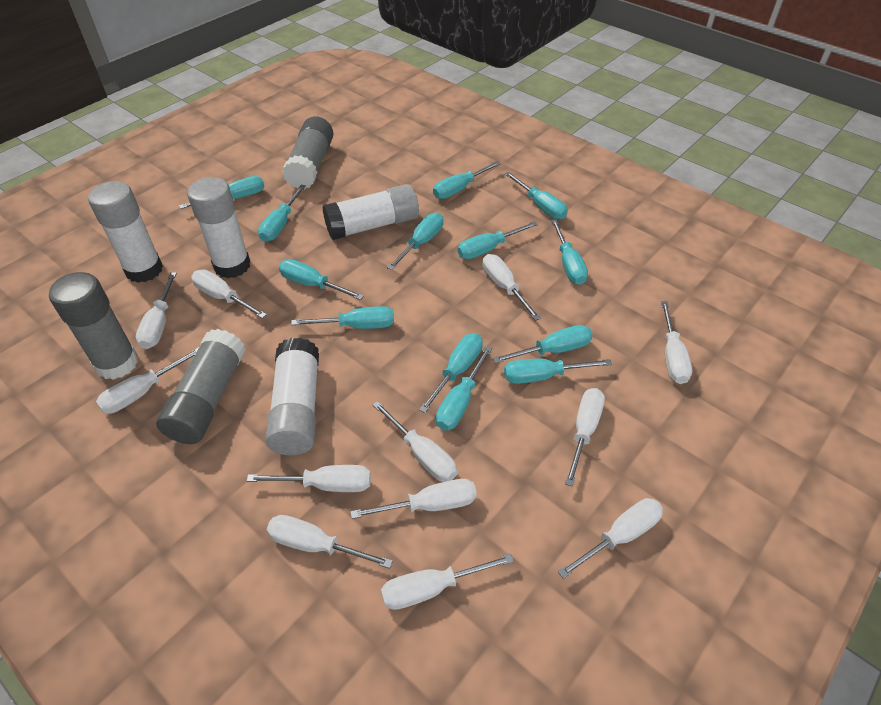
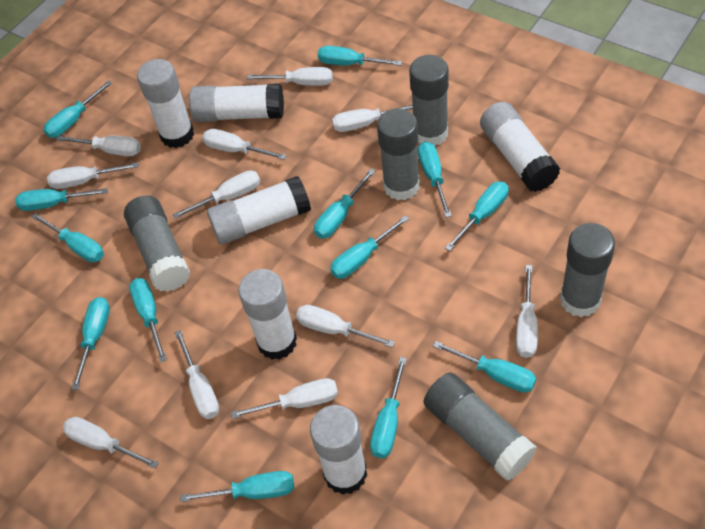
grey glue stick: 3 -> 5
white glue stick: 4 -> 6
white screwdriver: 12 -> 11

